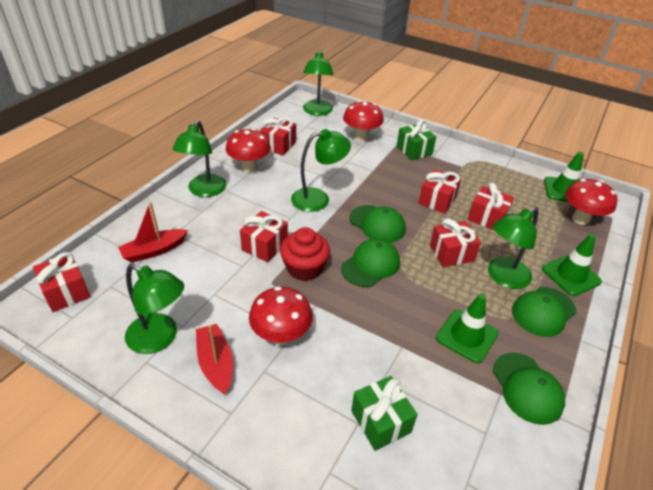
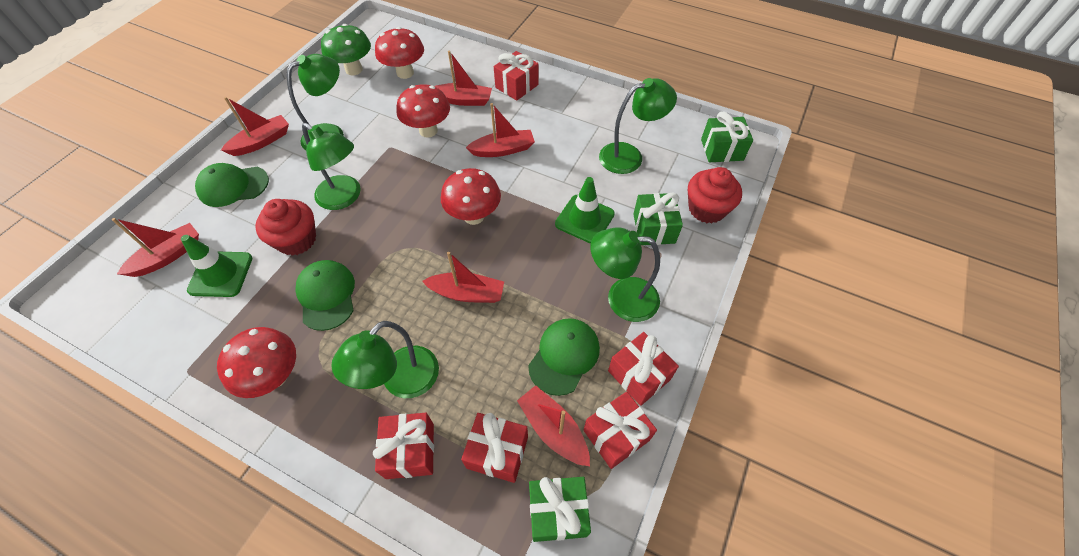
green cap: 4 -> 3
green gift: 2 -> 3
green mushroom: 0 -> 1
green traffic cone: 3 -> 2
red boat: 2 -> 6
red cupcake: 1 -> 2
red gift: 6 -> 5

